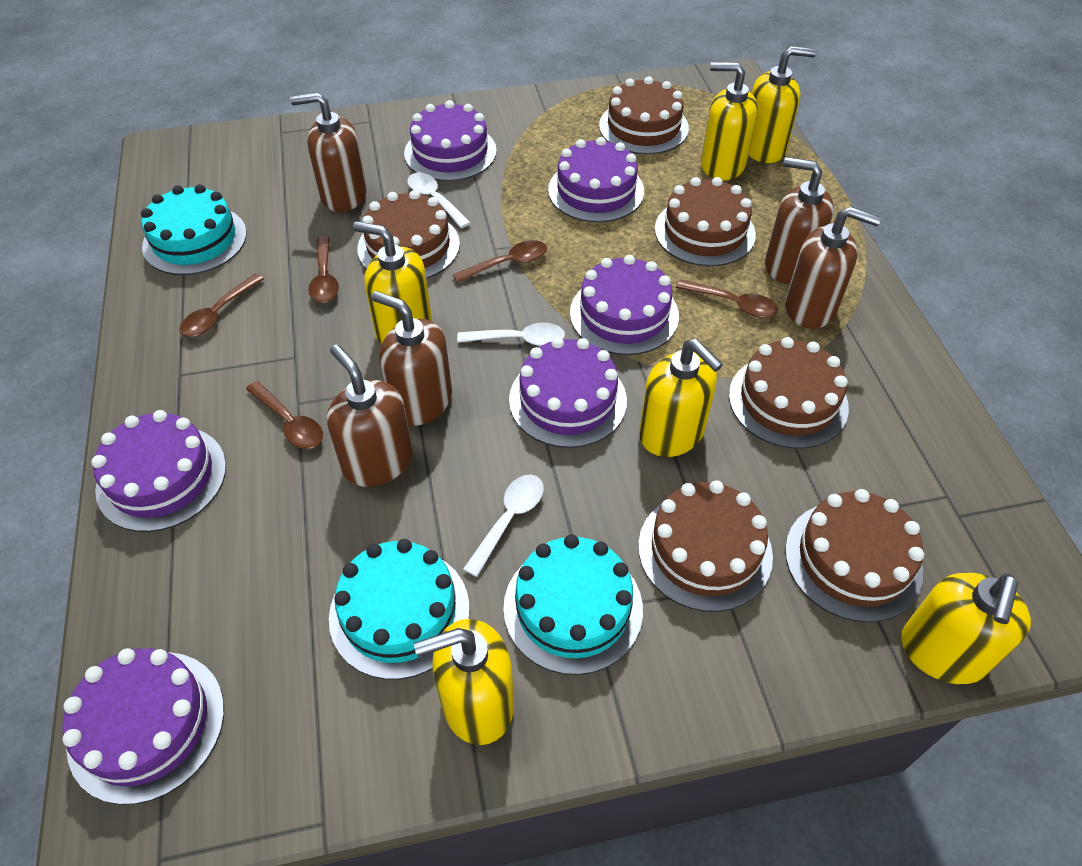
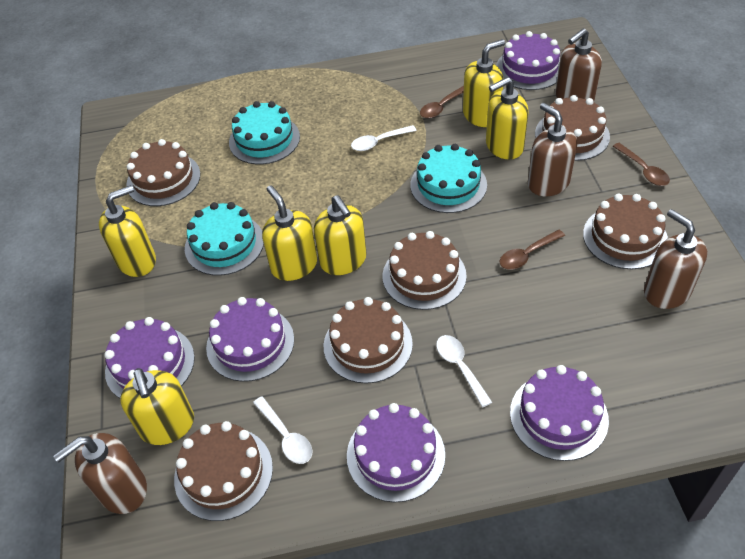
brown soap dispenser: 5 -> 4
brown spoon: 5 -> 3
purple cake: 6 -> 5

